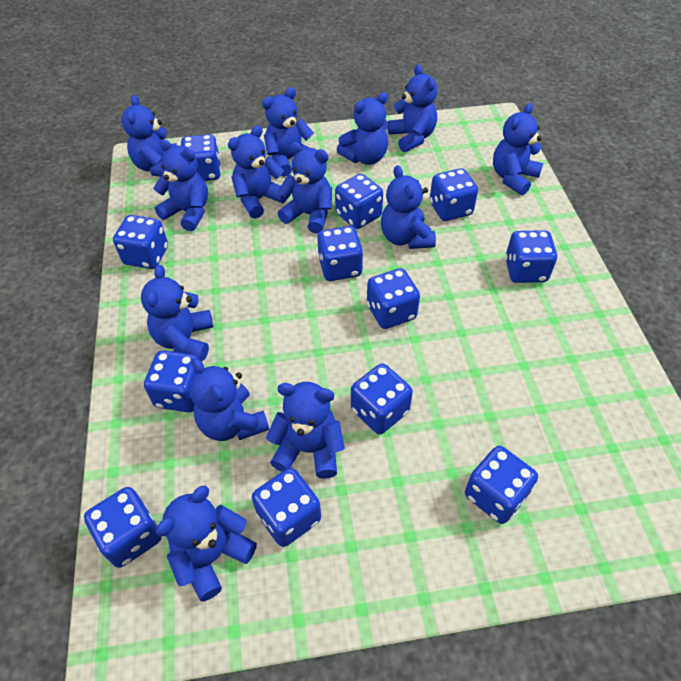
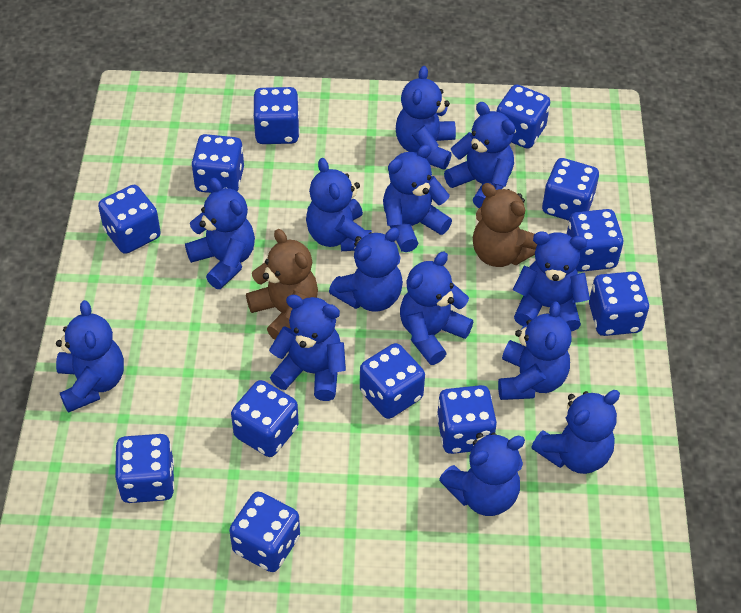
brown teddy bear: 0 -> 2

